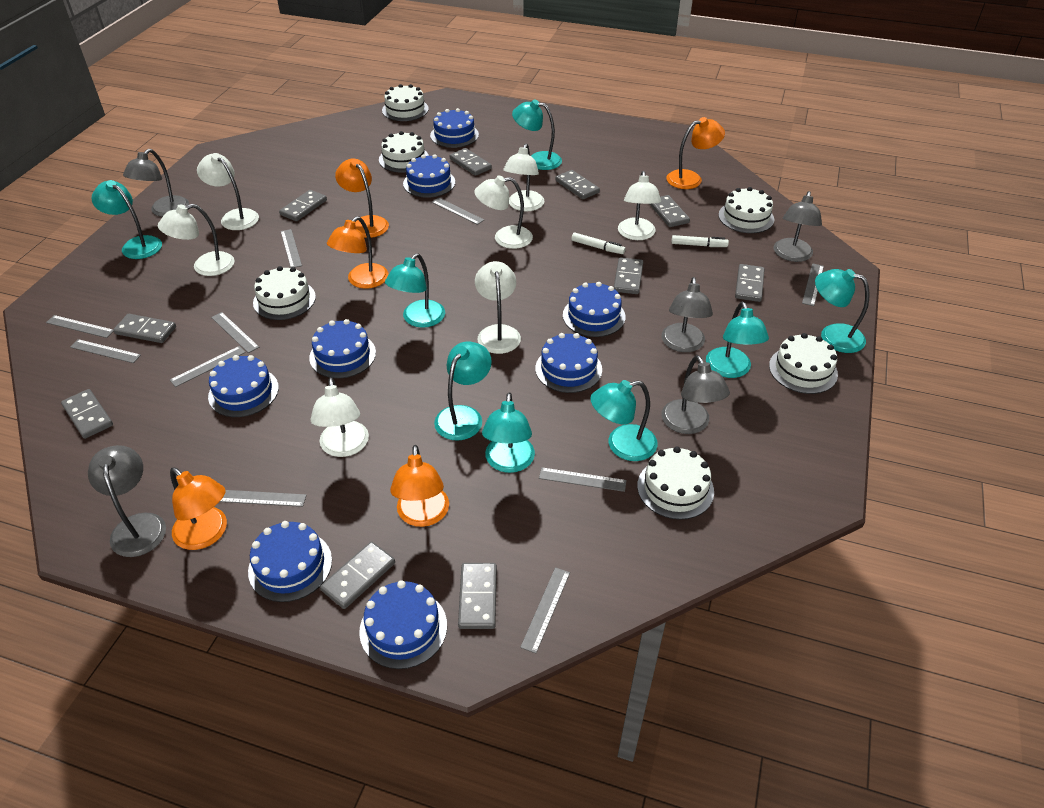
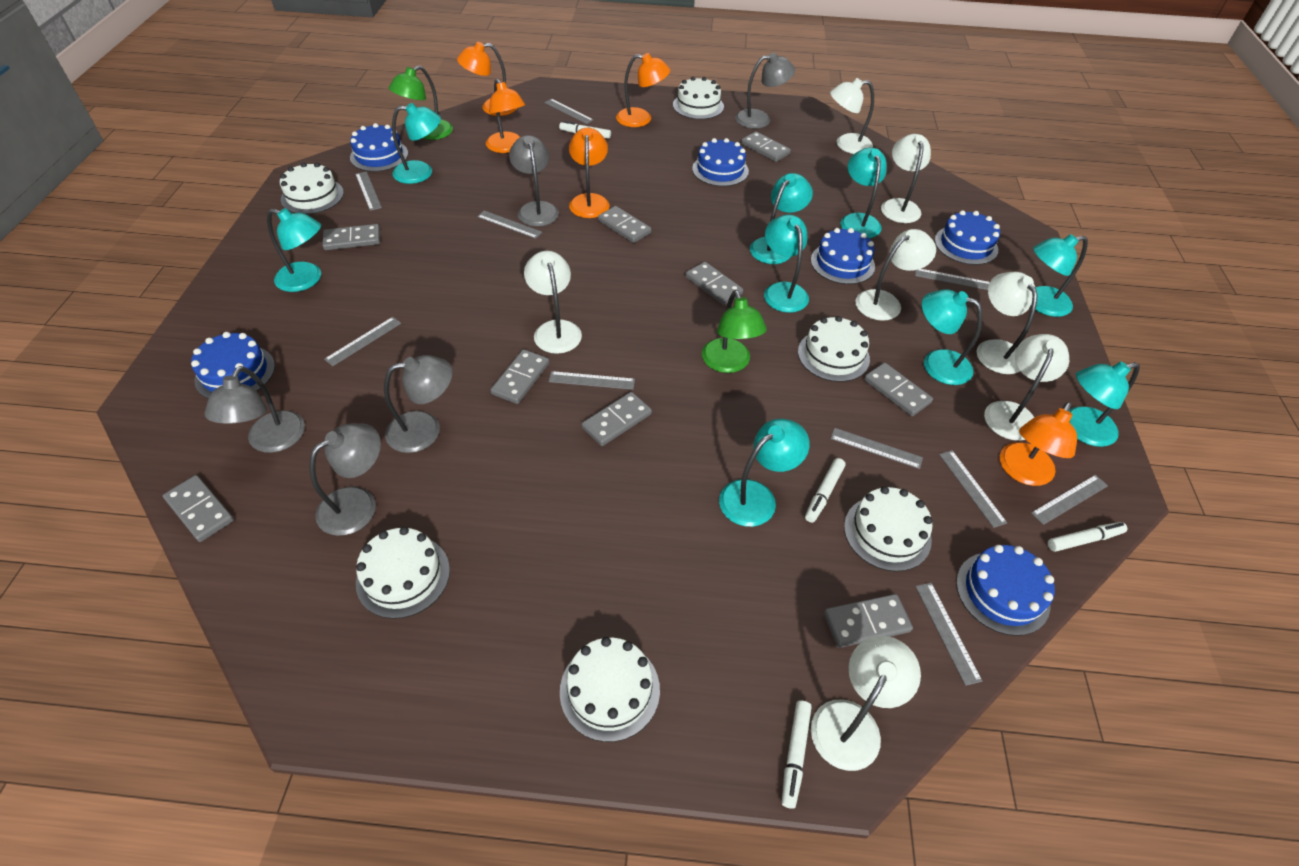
blue cake: 8 -> 6
green lamp: 0 -> 2
grey domino: 10 -> 9
turquoise lamp: 8 -> 9
white marker: 2 -> 4

